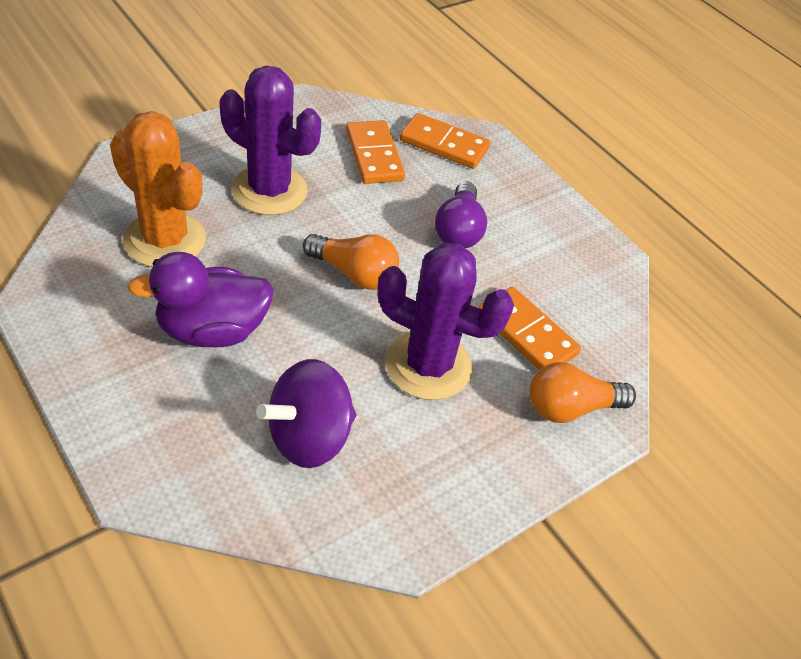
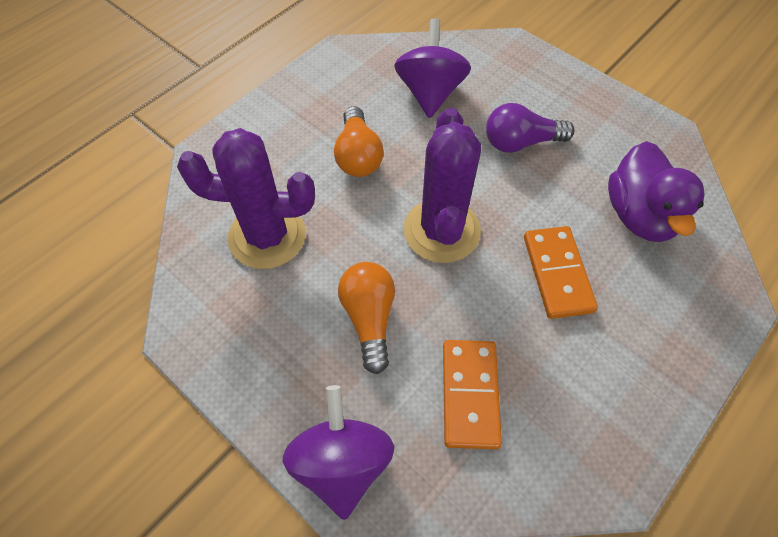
orange cactus: 1 -> 0
orange domino: 3 -> 2
purple spinning top: 1 -> 2

